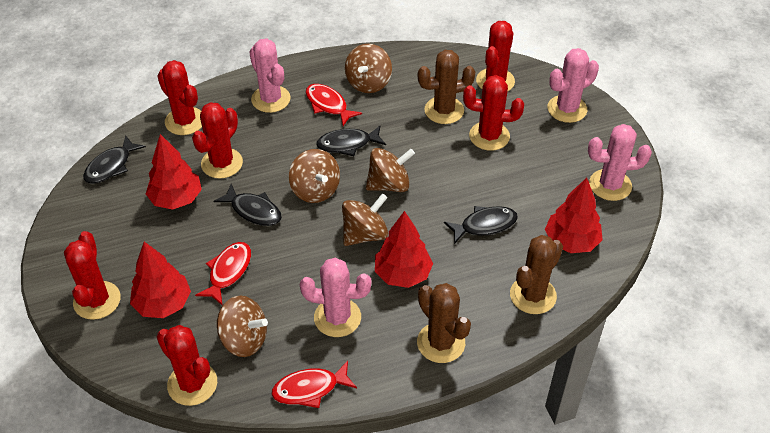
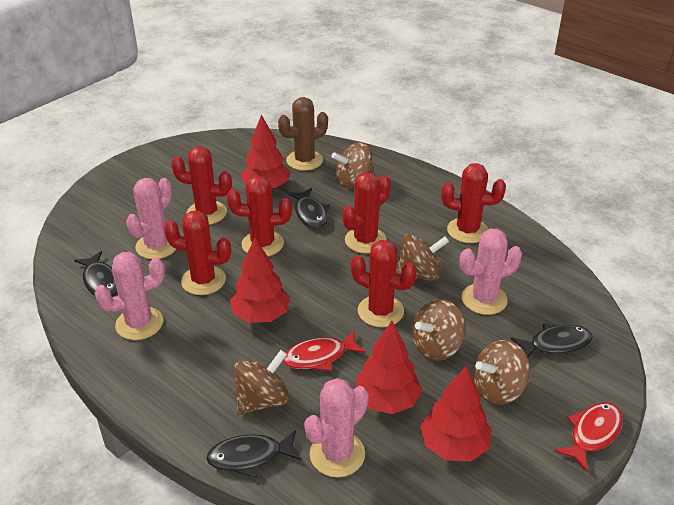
brown cactus: 3 -> 1
red fish: 3 -> 2

